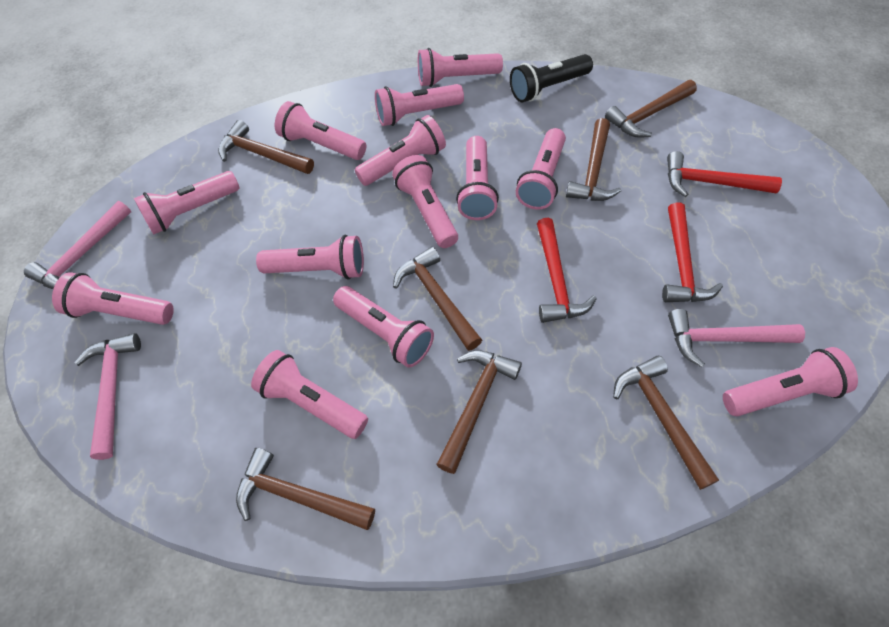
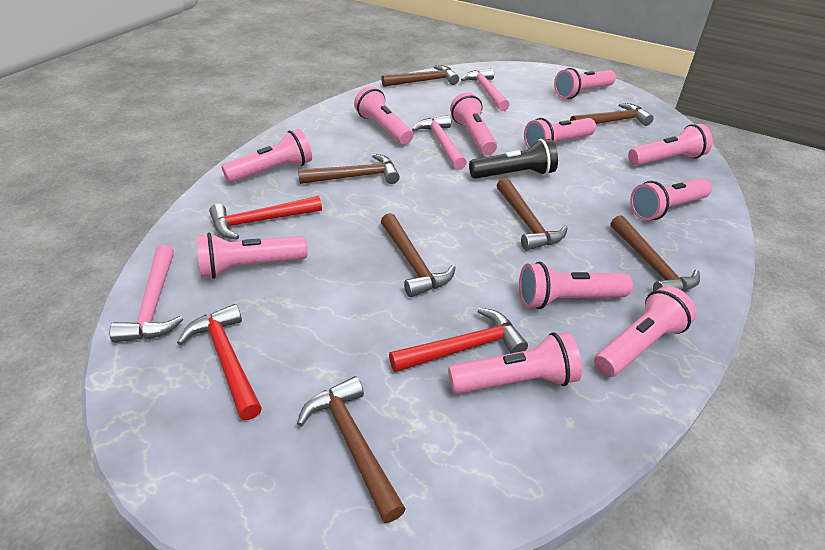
pink flashlight: 13 -> 11

